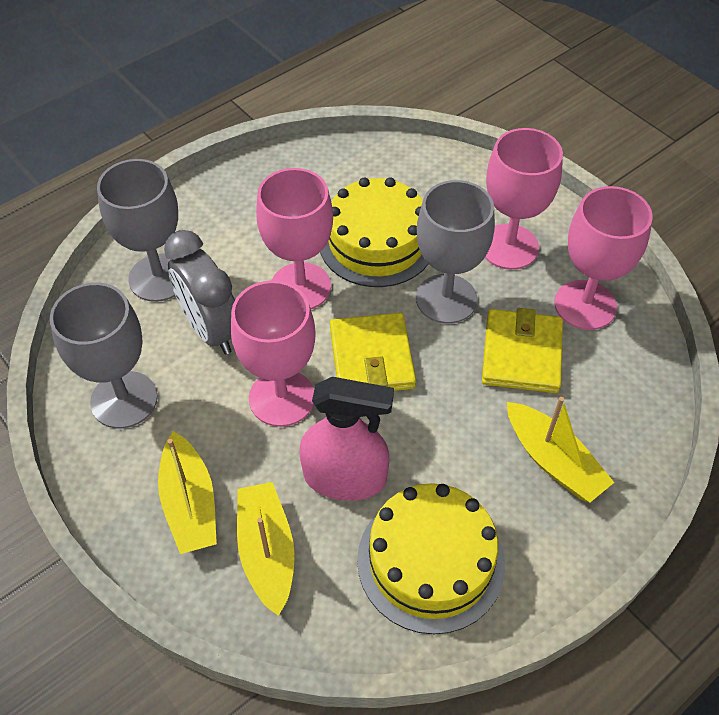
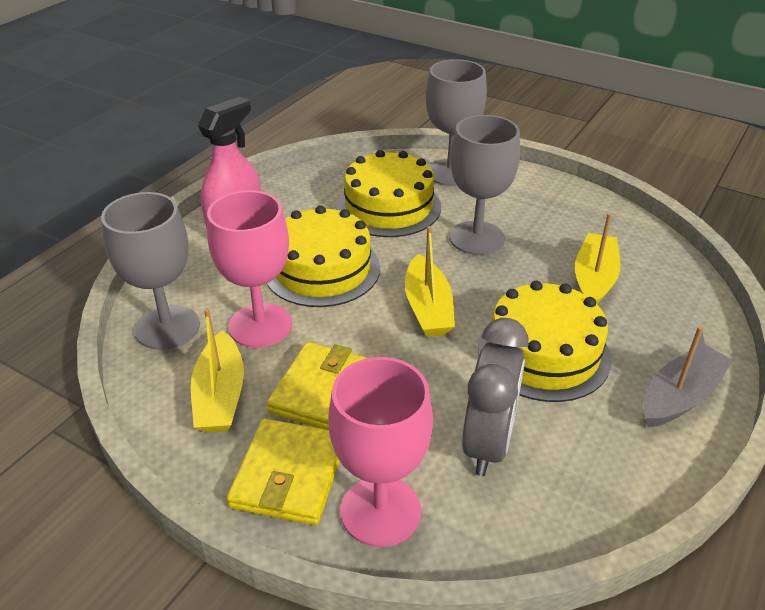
grey boat: 0 -> 1
pink goblet: 4 -> 2
yellow cake: 2 -> 3

